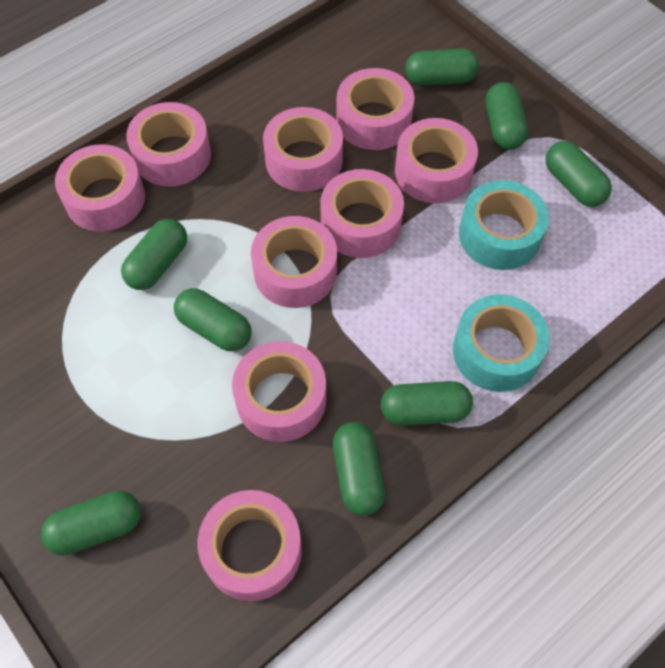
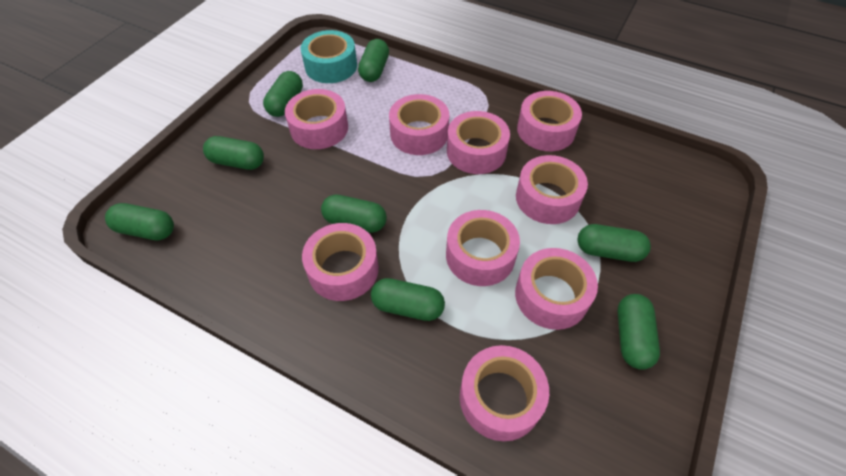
turquoise tape: 2 -> 1

